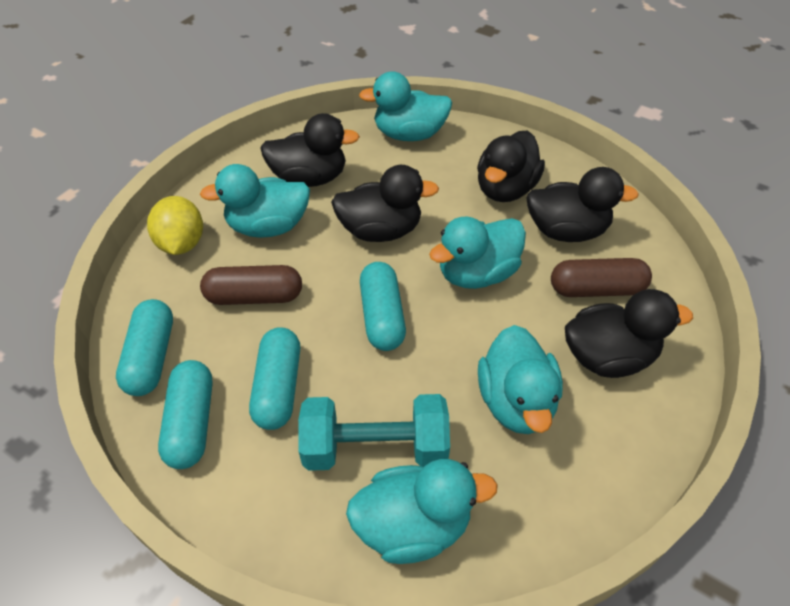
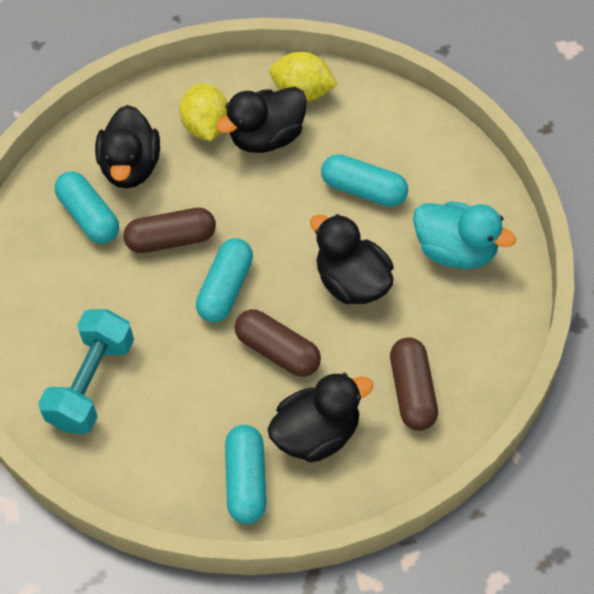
black duck: 5 -> 4
brown capsule: 2 -> 3
turquoise duck: 5 -> 1
yellow lemon: 1 -> 2

